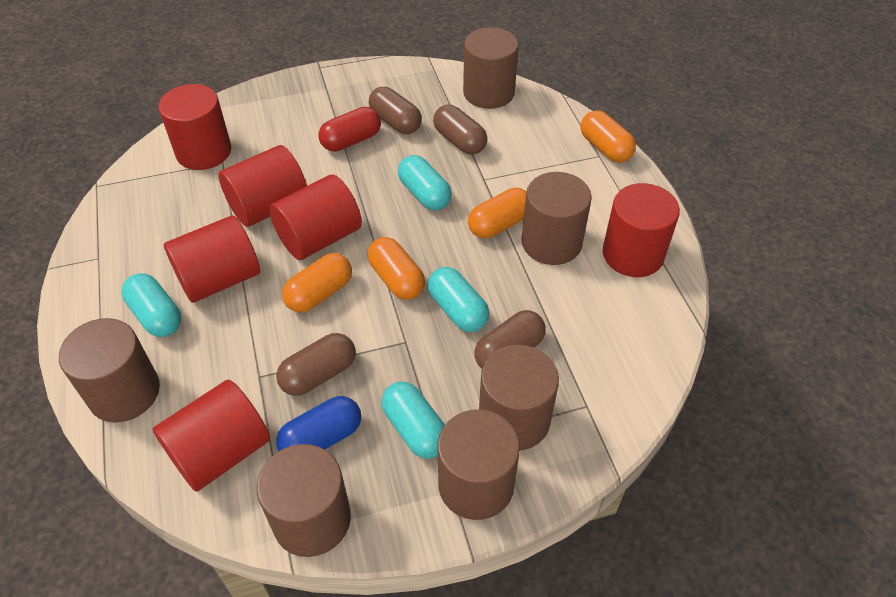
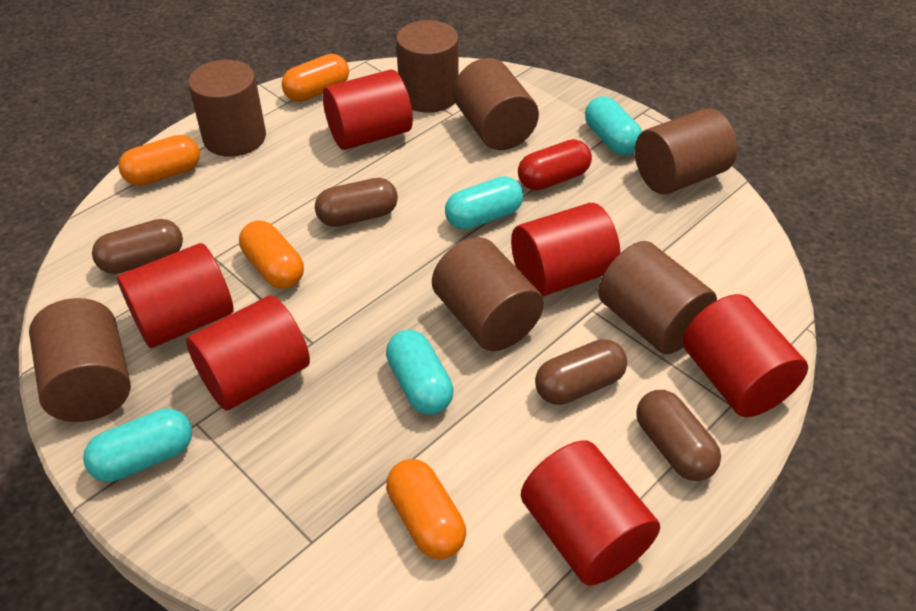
blue capsule: 1 -> 0
brown cylinder: 6 -> 7

